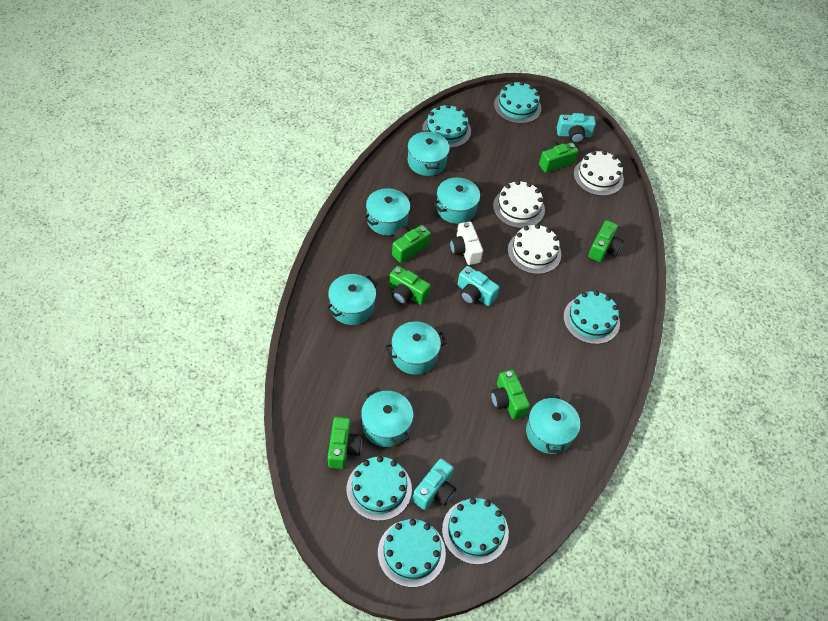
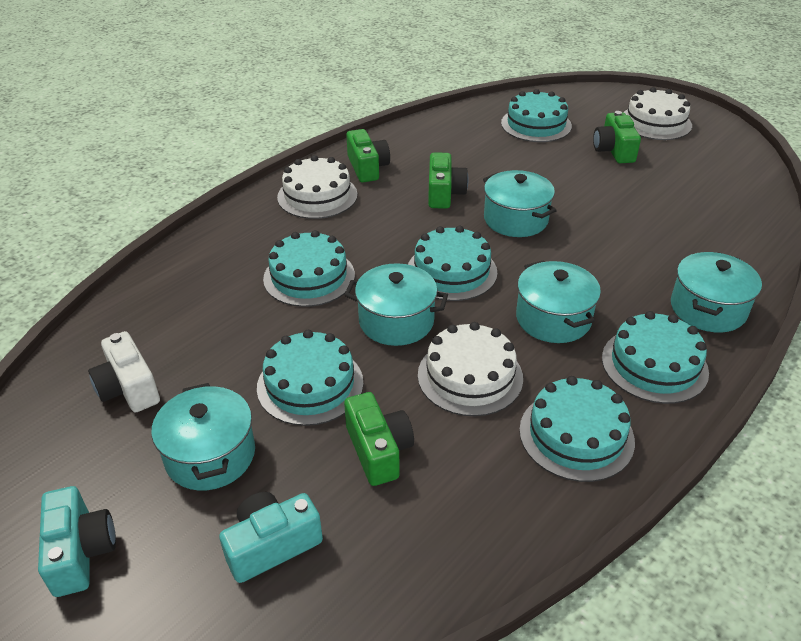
green camera: 6 -> 4
turquoise camera: 3 -> 2
turquoise pot: 7 -> 5

